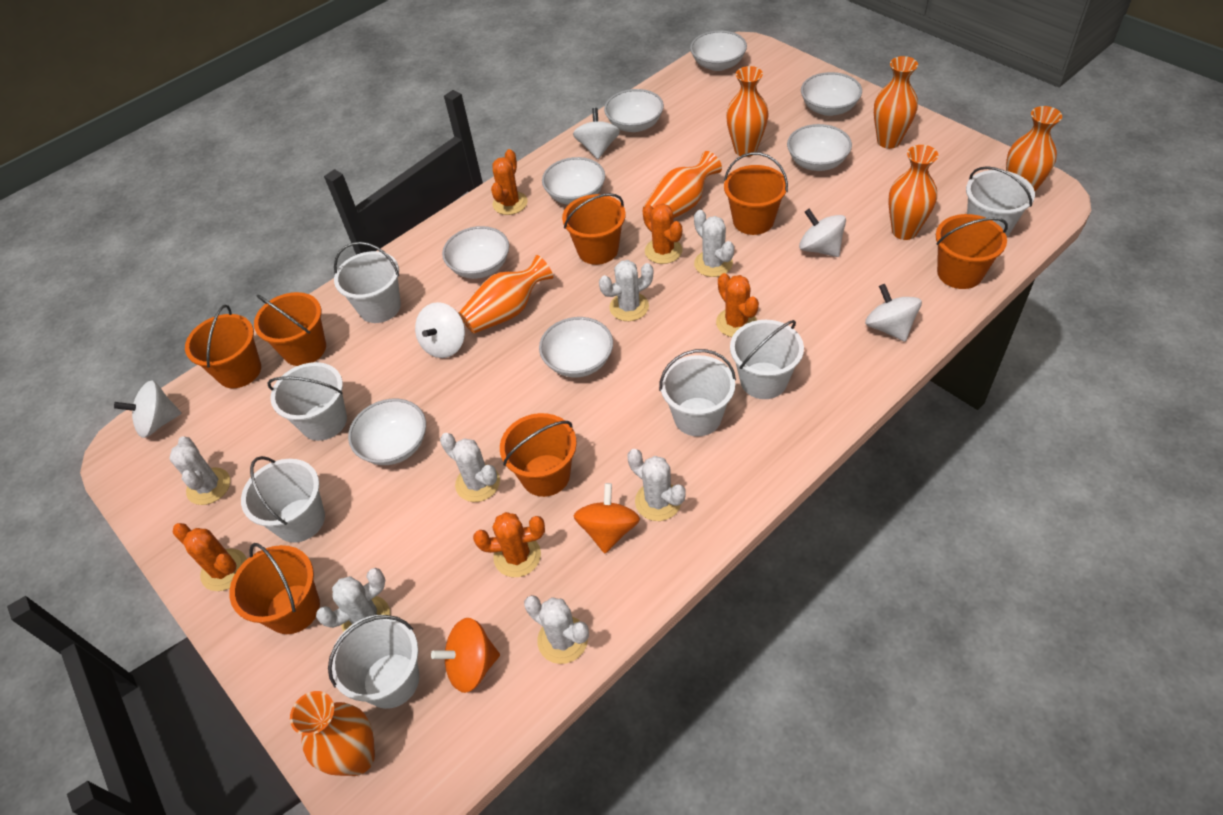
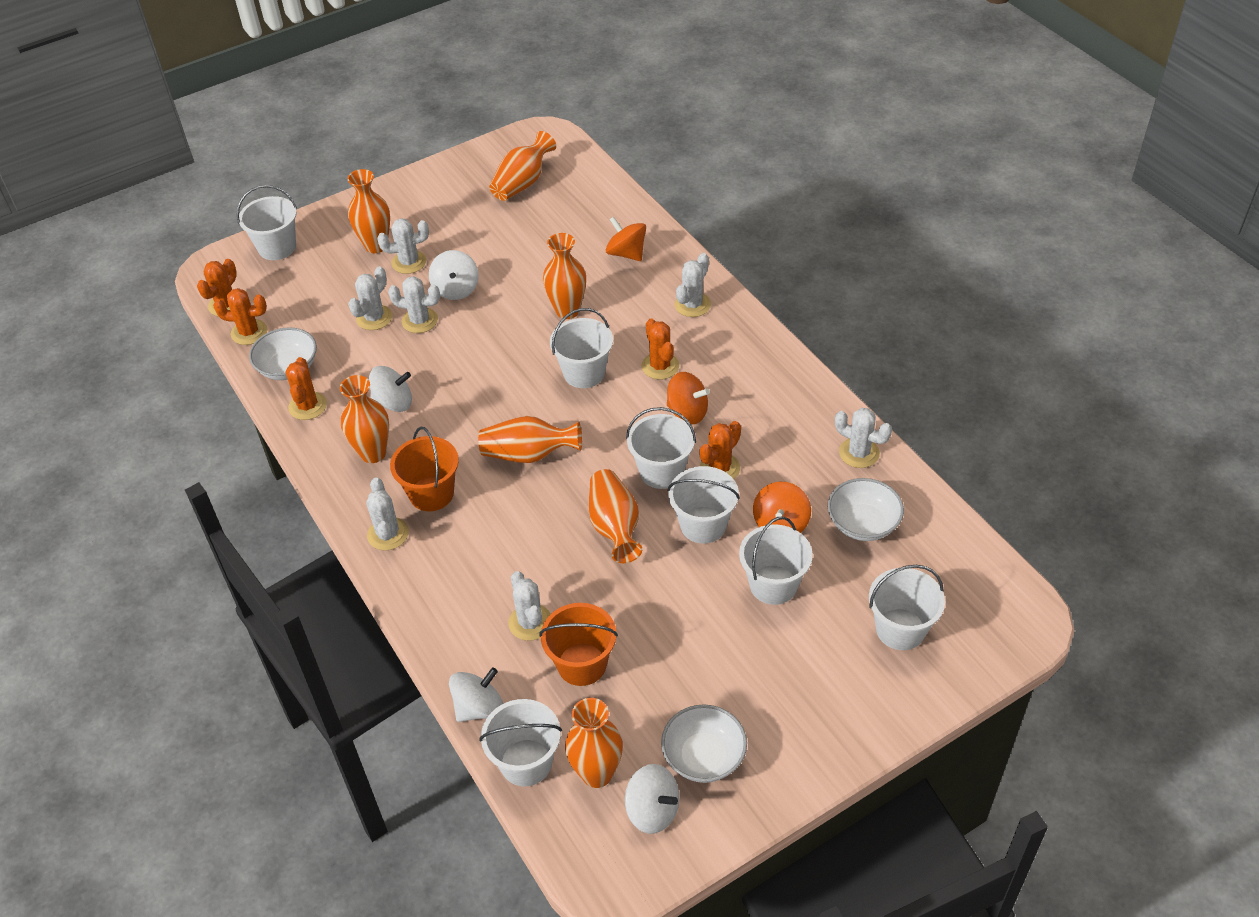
orange bucket: 7 -> 2
orange spinning top: 2 -> 3
white bowl: 8 -> 3
white spinning top: 5 -> 4

